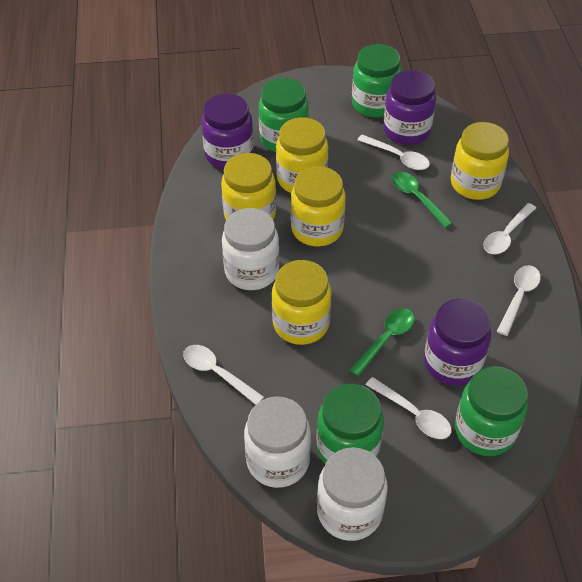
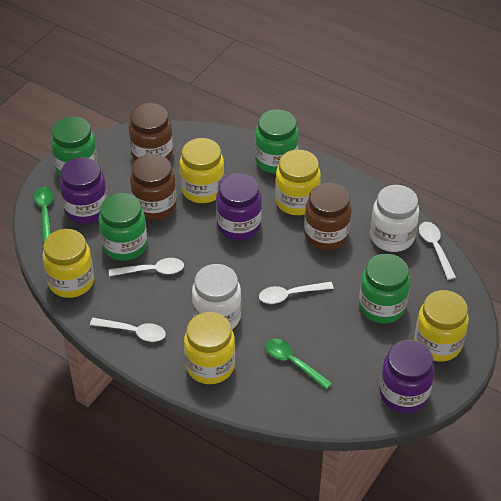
brown jar: 0 -> 3
white jar: 3 -> 2
white spoon: 5 -> 4

